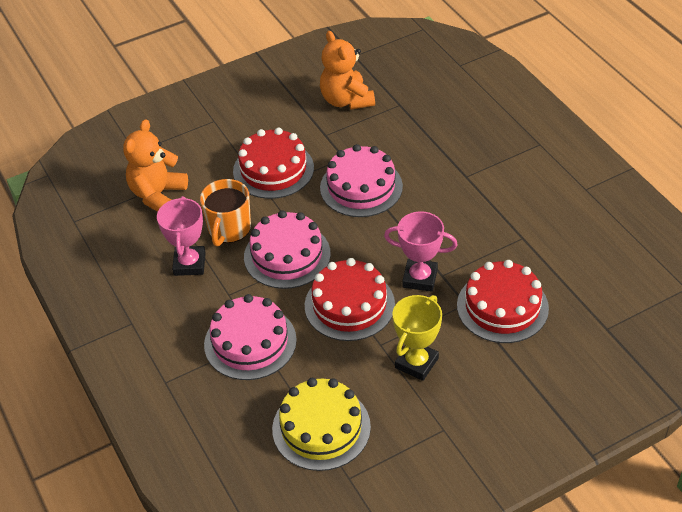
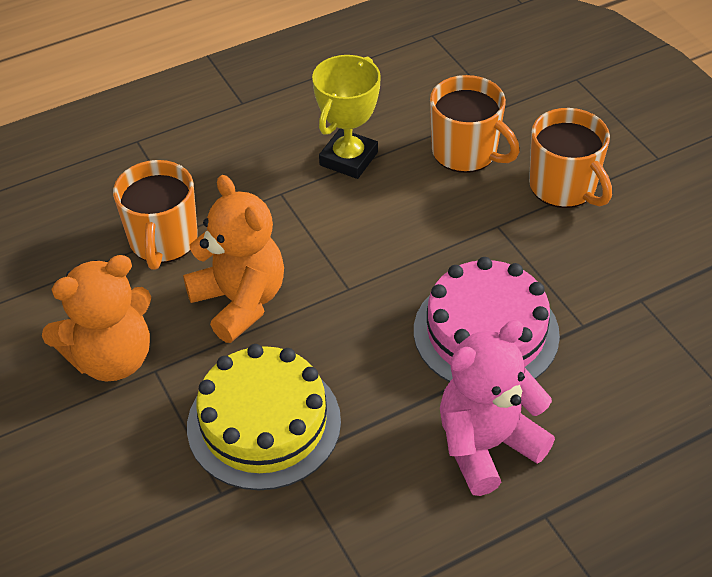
orange mug: 1 -> 3
pink cake: 3 -> 1
pink teddy bear: 0 -> 1
pink trophy: 2 -> 0
red cake: 3 -> 0

